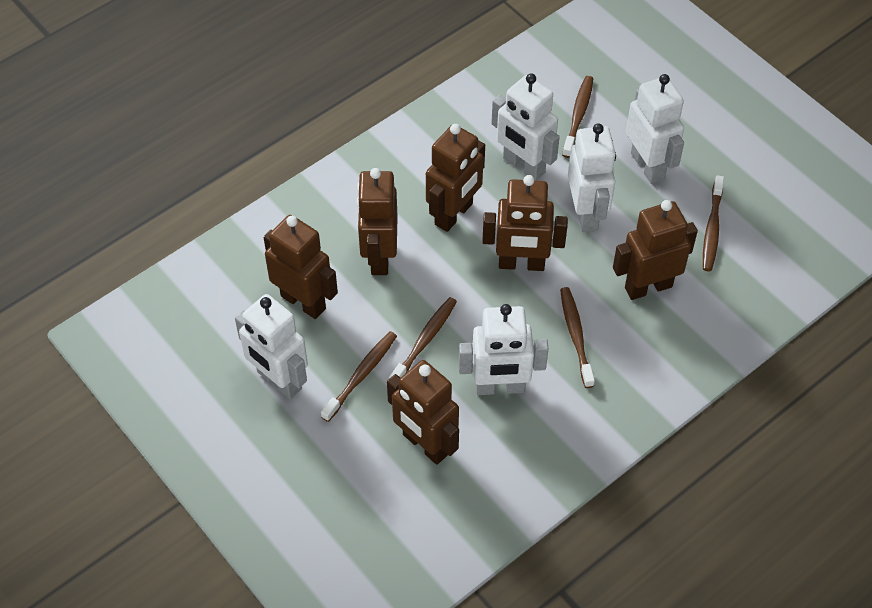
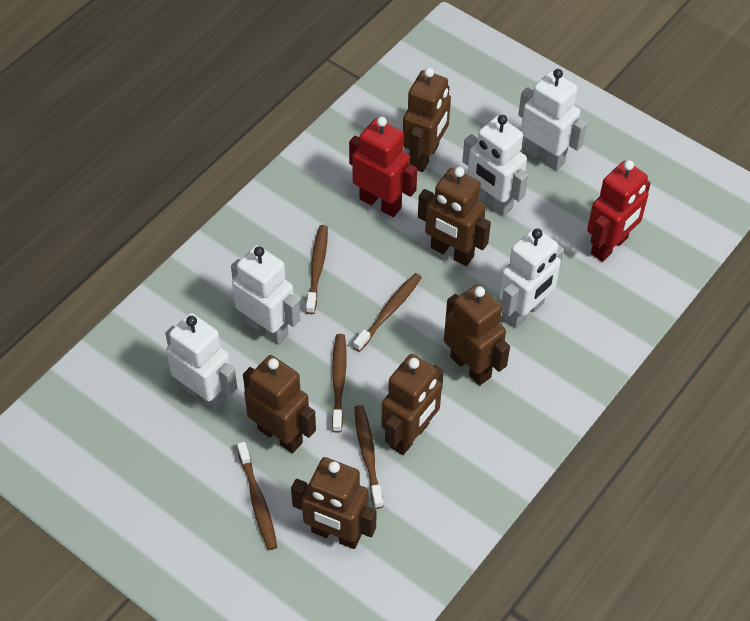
red robot: 0 -> 2

